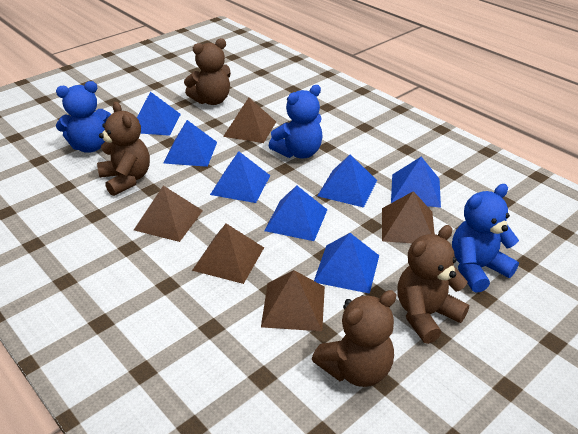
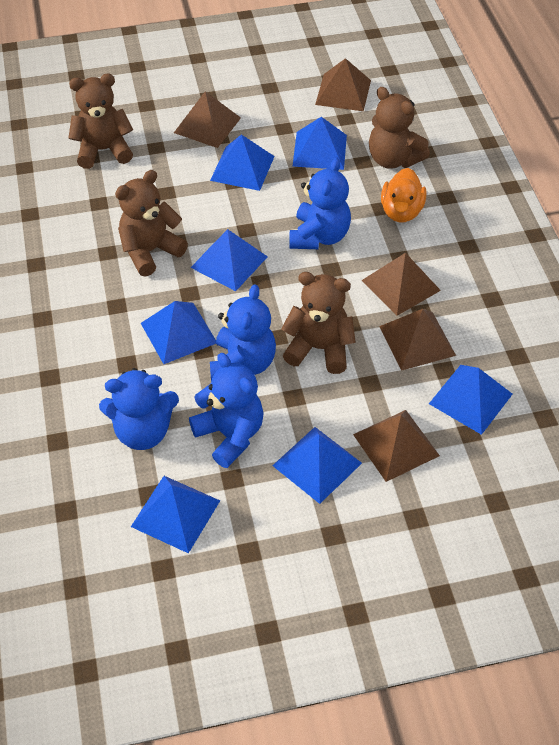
blue teddy bear: 3 -> 4
orange duck: 0 -> 1

